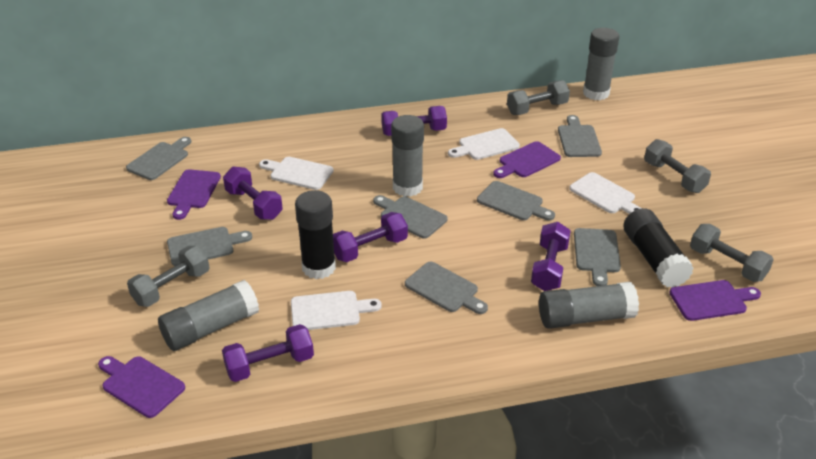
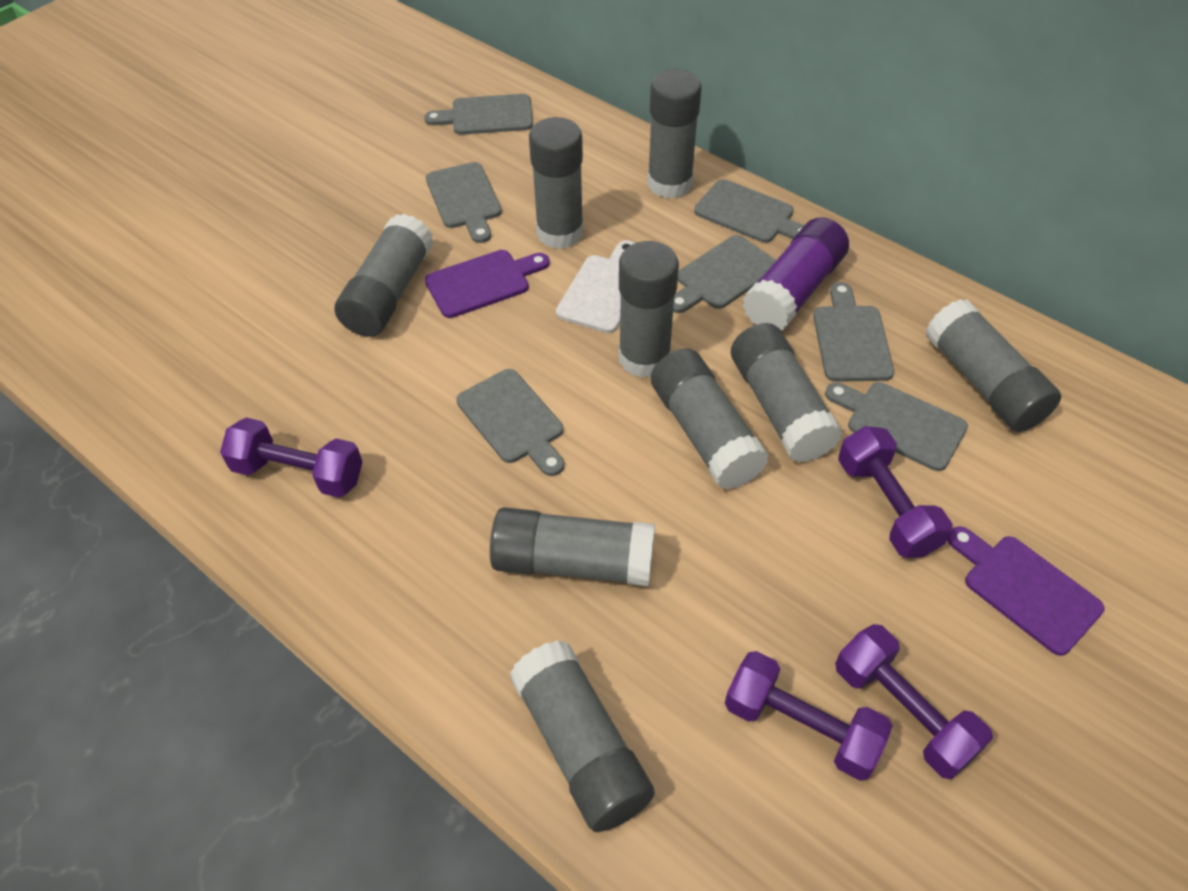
black glue stick: 2 -> 0
grey dumbbell: 4 -> 0
grey glue stick: 4 -> 9
purple cutting board: 4 -> 2
purple dumbbell: 5 -> 4
purple glue stick: 0 -> 1
white cutting board: 4 -> 1

